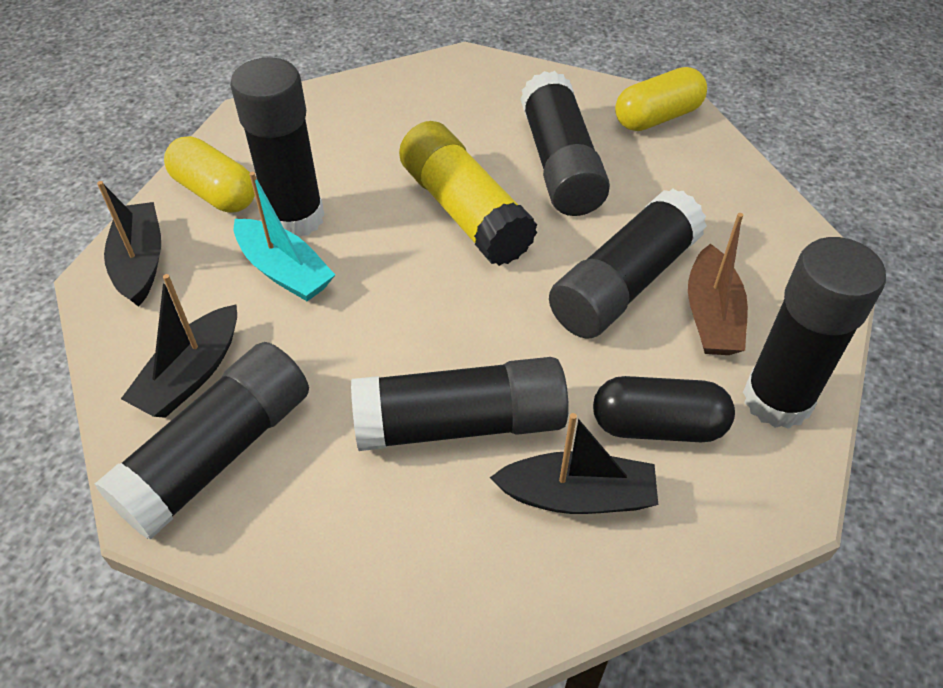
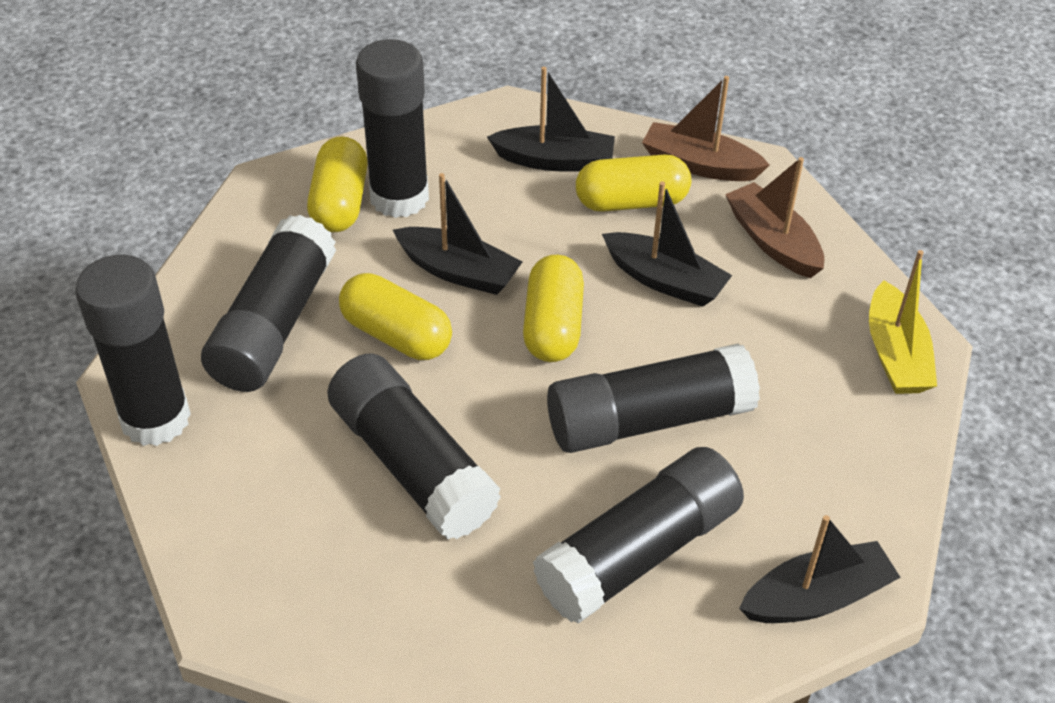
black boat: 3 -> 4
black capsule: 1 -> 0
brown boat: 1 -> 2
turquoise boat: 1 -> 0
yellow boat: 0 -> 1
yellow capsule: 2 -> 4
yellow glue stick: 1 -> 0

